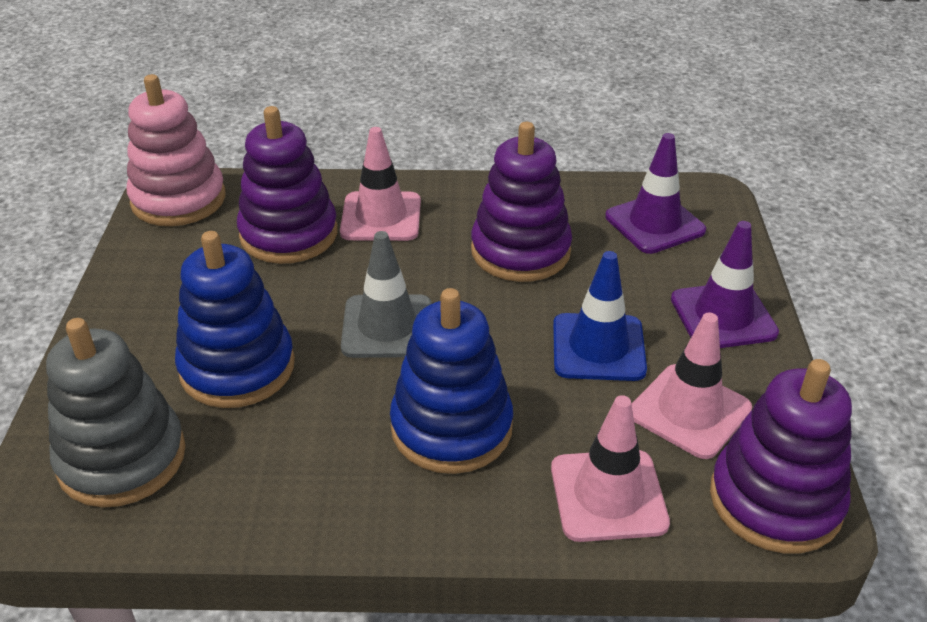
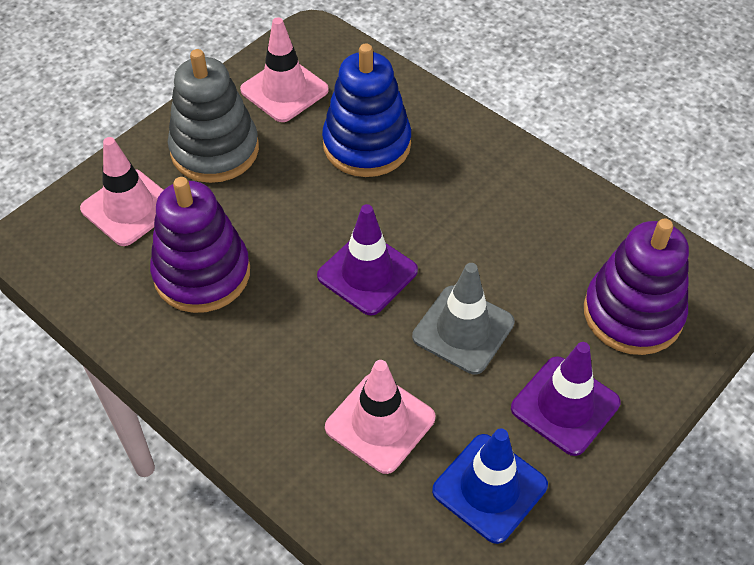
blue stacking toy: 2 -> 1
pink stacking toy: 1 -> 0
purple stacking toy: 3 -> 2

